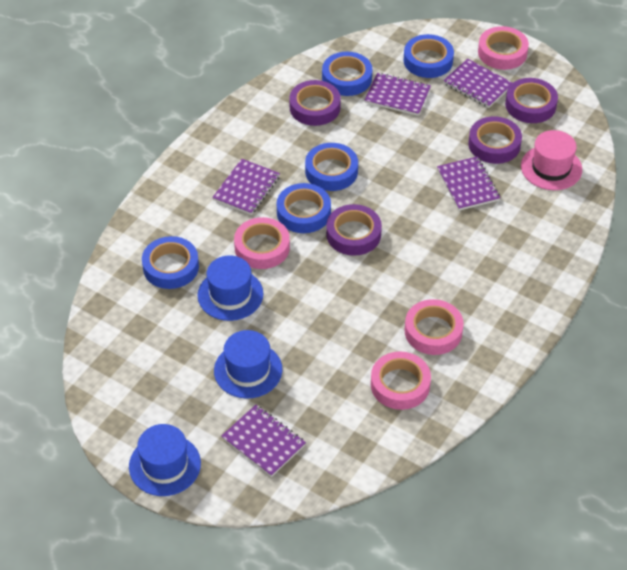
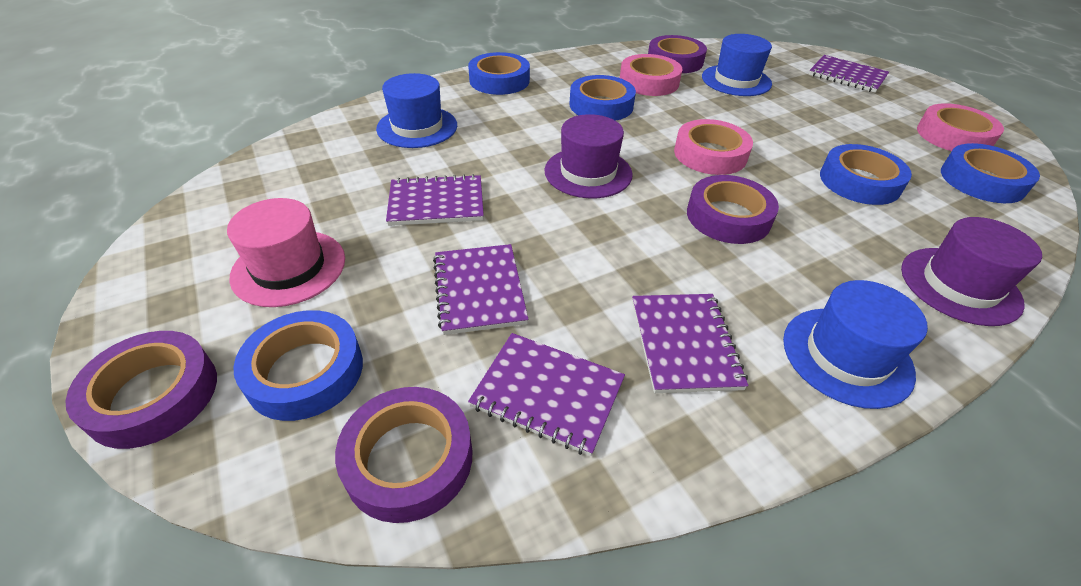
pink tape: 4 -> 3
purple hat: 0 -> 2

